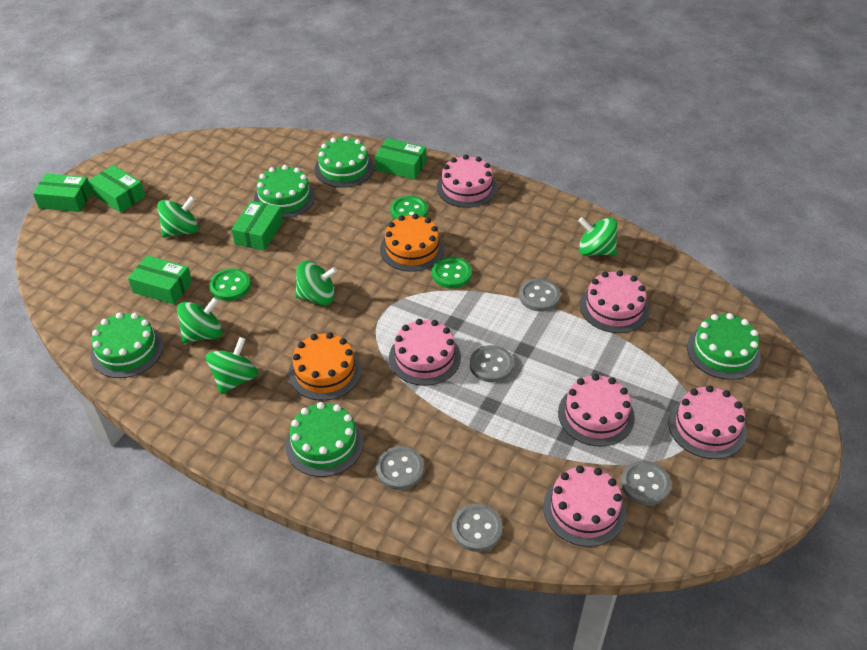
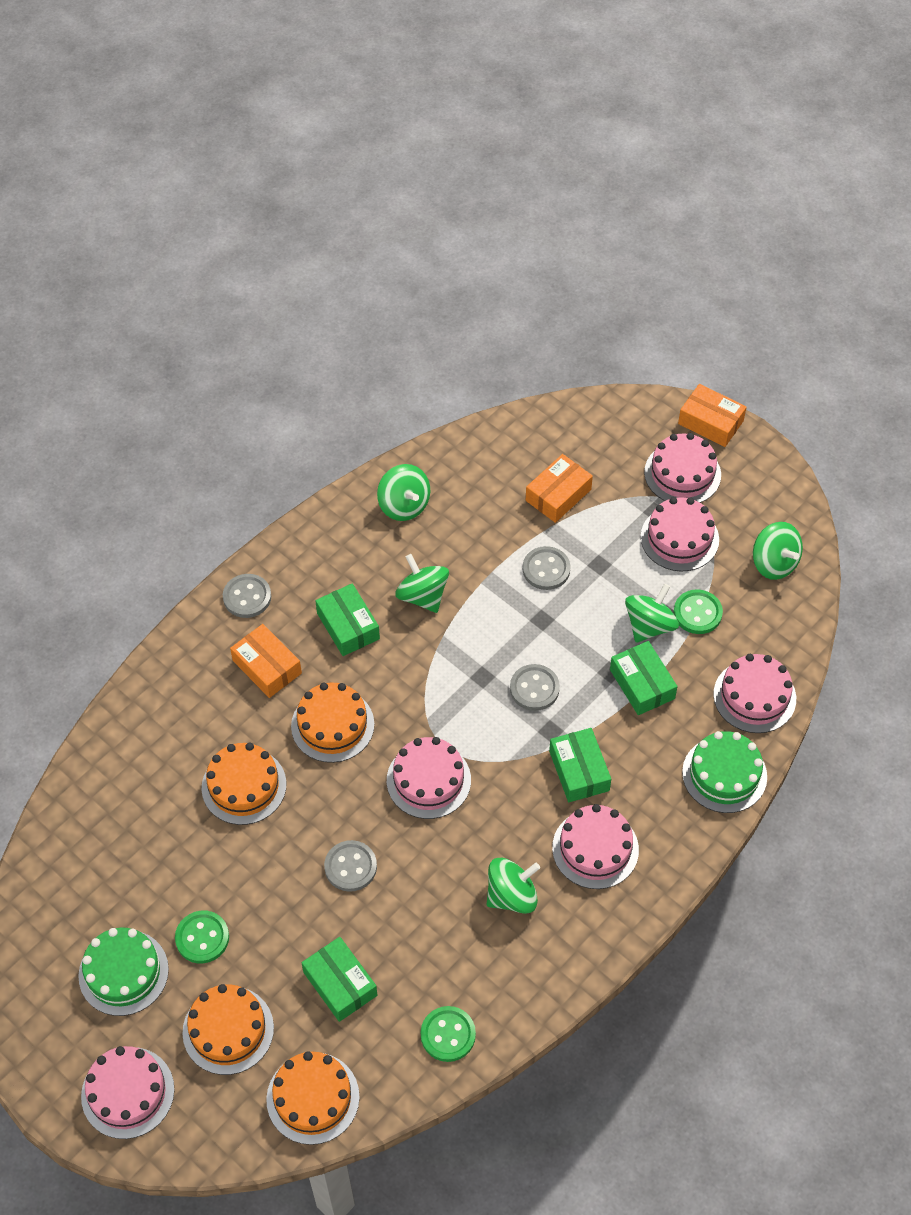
green box: 5 -> 4
green cake: 5 -> 2
grey button: 5 -> 4
orange box: 0 -> 3
orange cake: 2 -> 4

